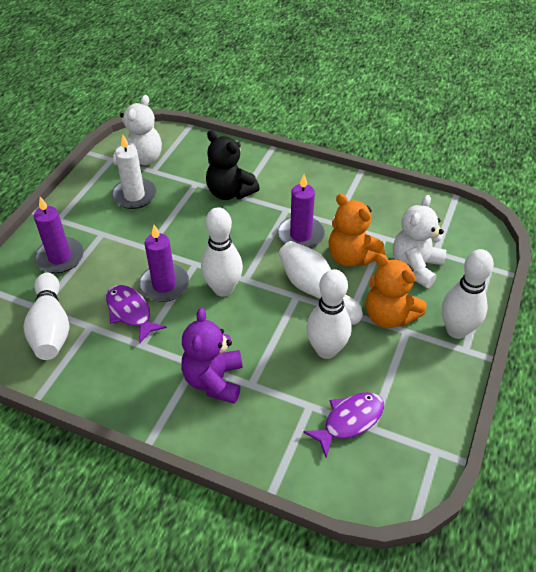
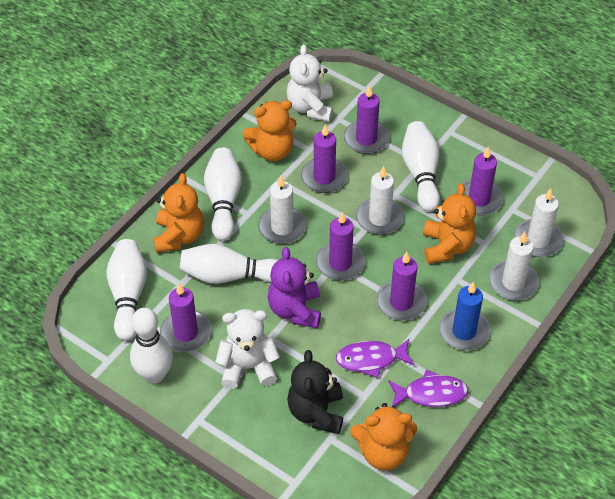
blue candle: 0 -> 1
orange teddy bear: 2 -> 4
purple candle: 3 -> 6
white candle: 1 -> 4

